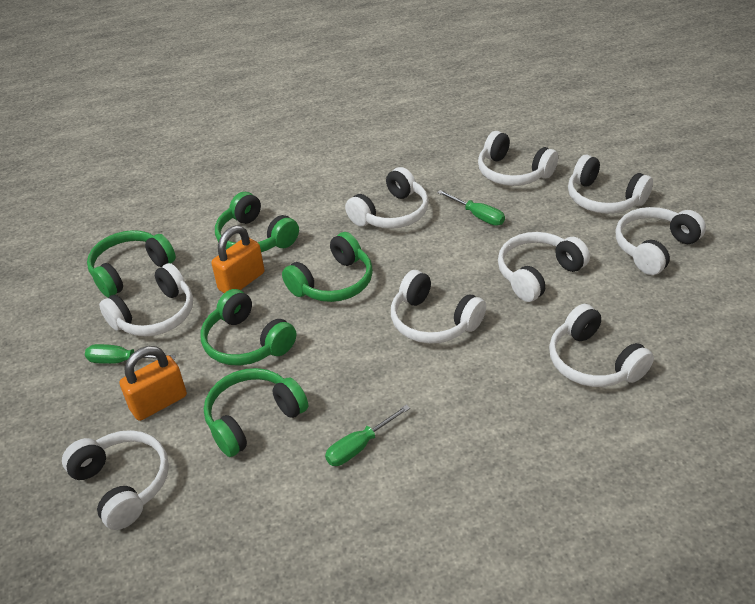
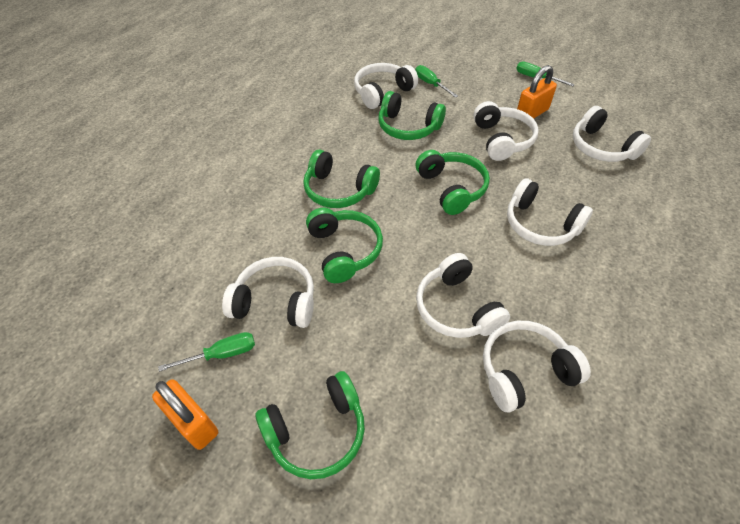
white headphones: 9 -> 7

